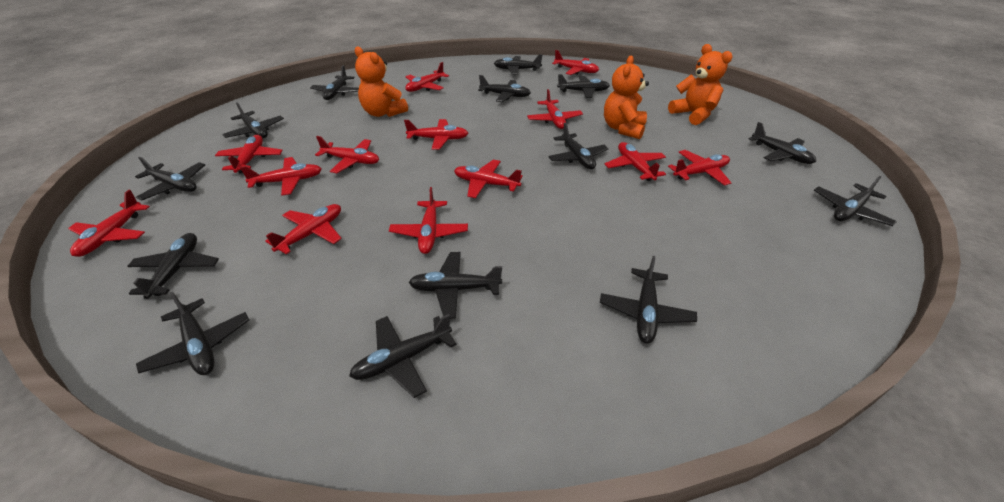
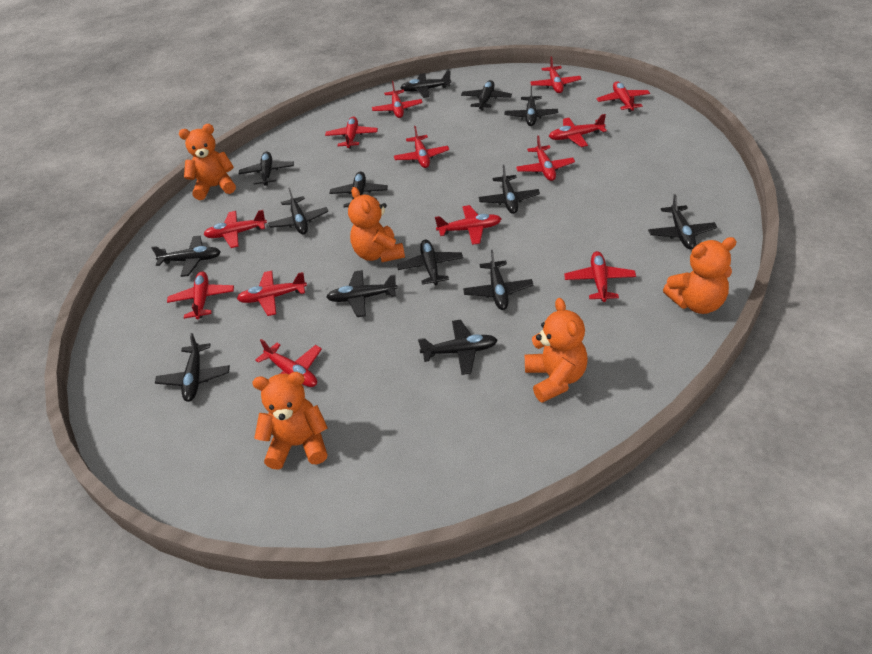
orange teddy bear: 3 -> 5

